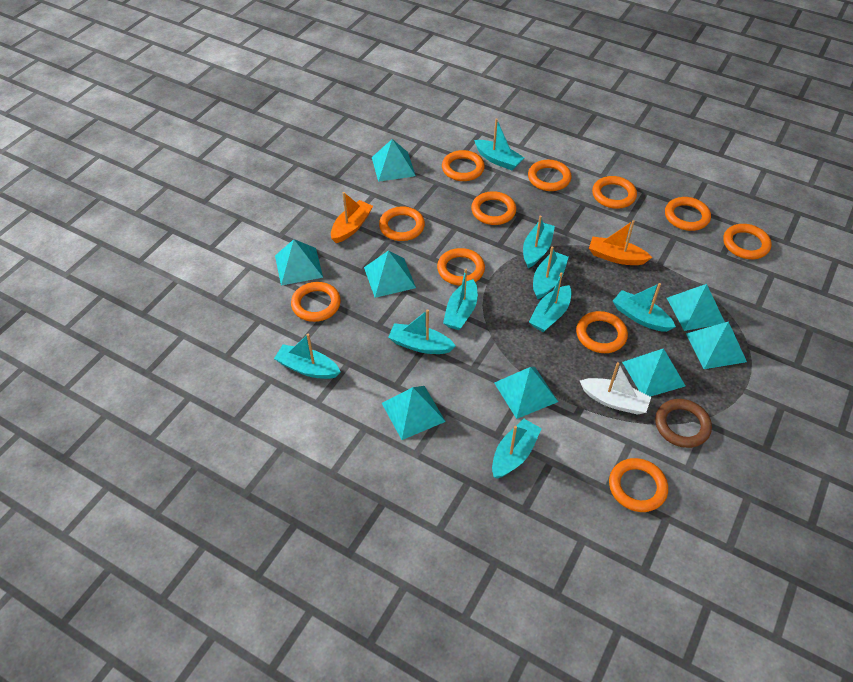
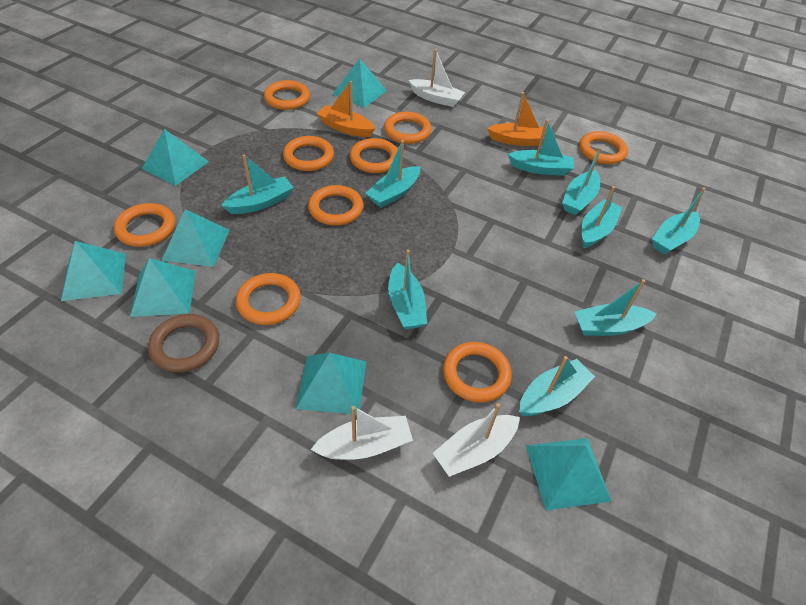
orange ring: 11 -> 9
turquoise pyramid: 8 -> 7
white boat: 1 -> 3

